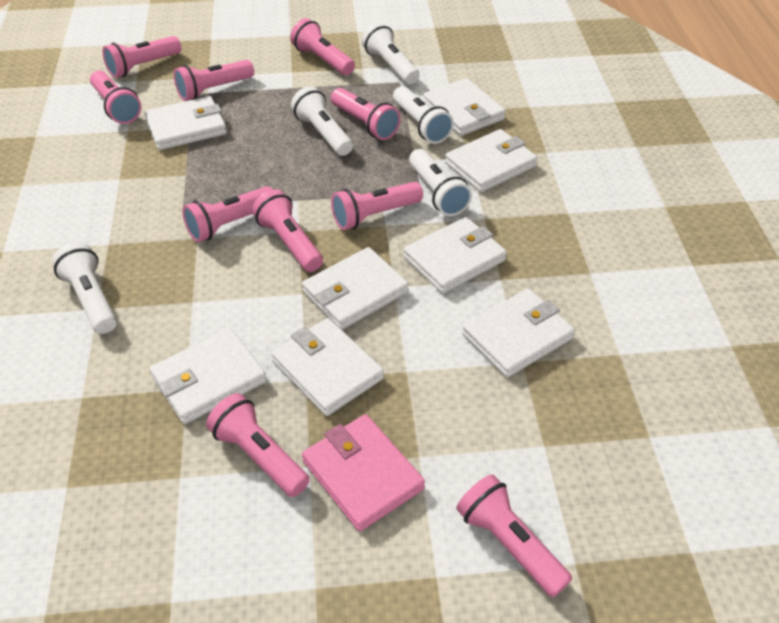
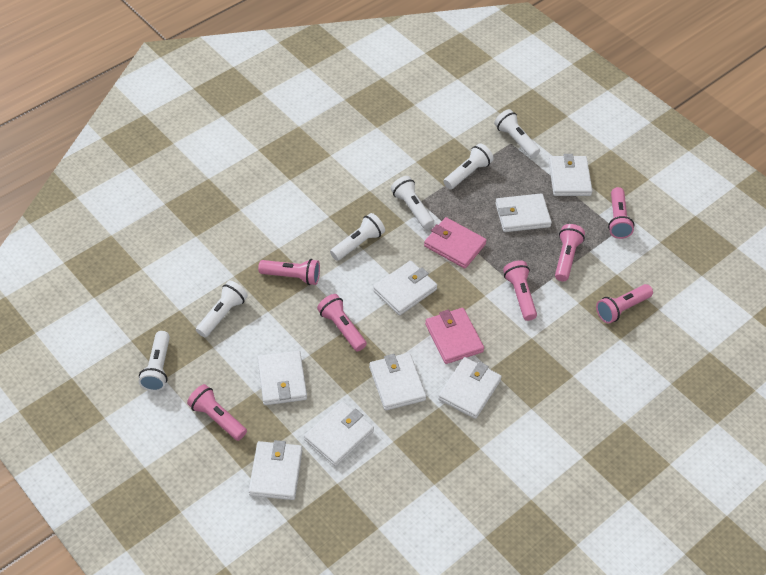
pink flashlight: 10 -> 7
pink wallet: 1 -> 2
white flashlight: 5 -> 6

